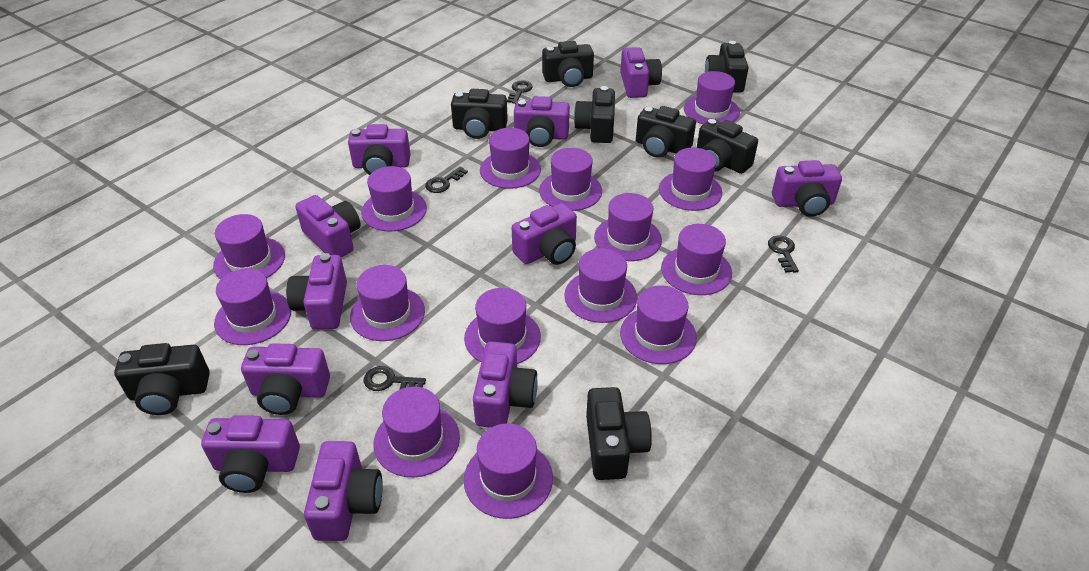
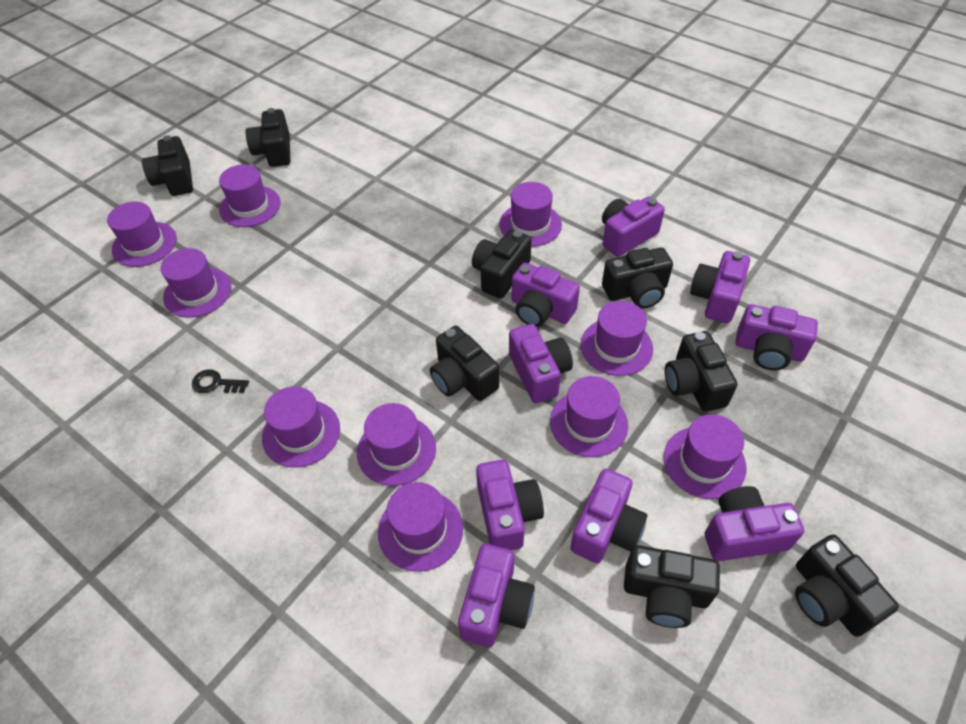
black key: 4 -> 1
purple camera: 11 -> 9
purple hat: 15 -> 10

